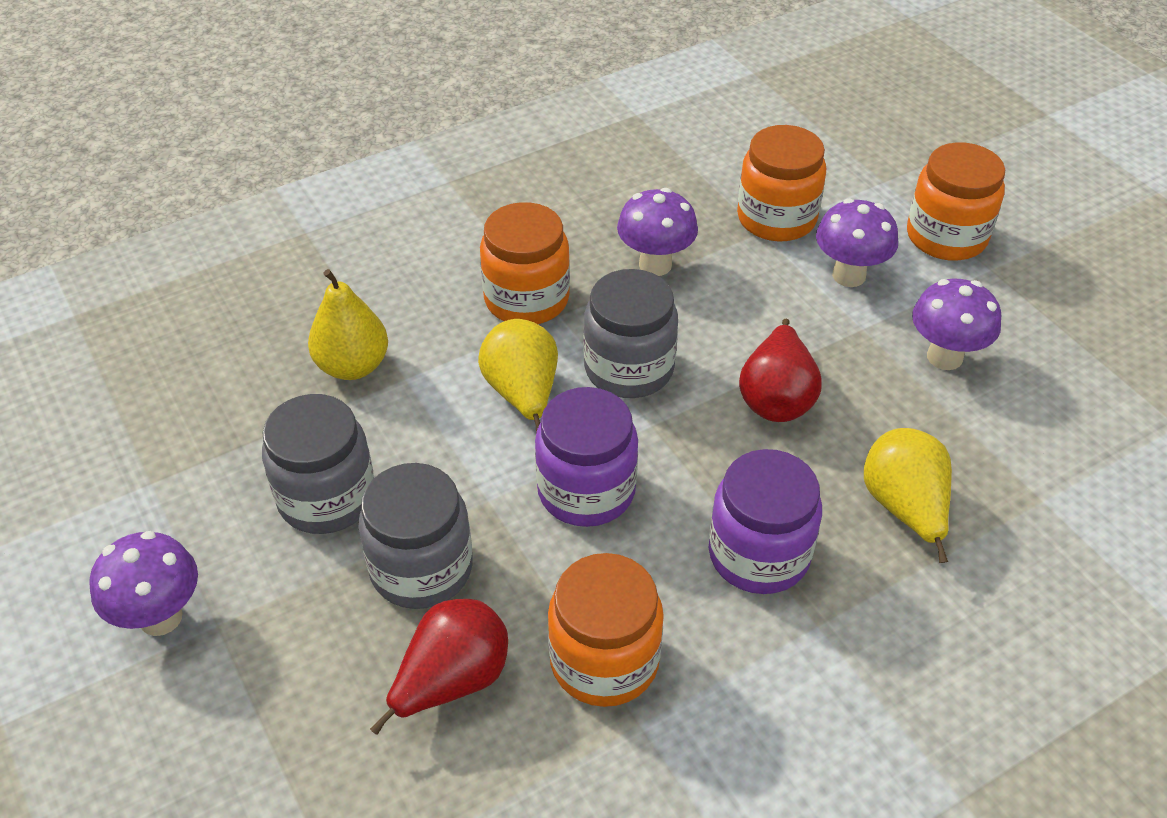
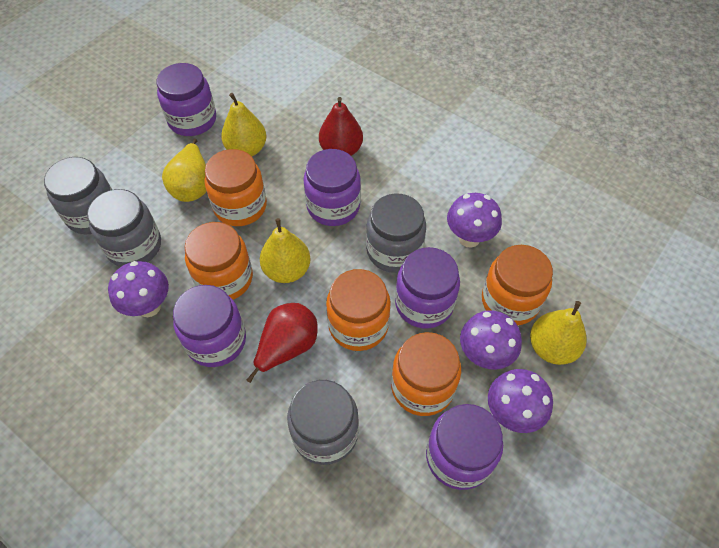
grey jar: 3 -> 4
orange jar: 4 -> 5
purple jar: 2 -> 5
yellow pear: 3 -> 4

